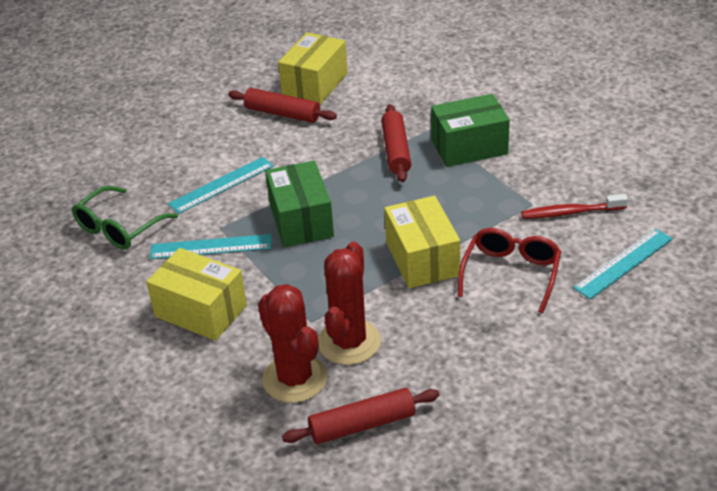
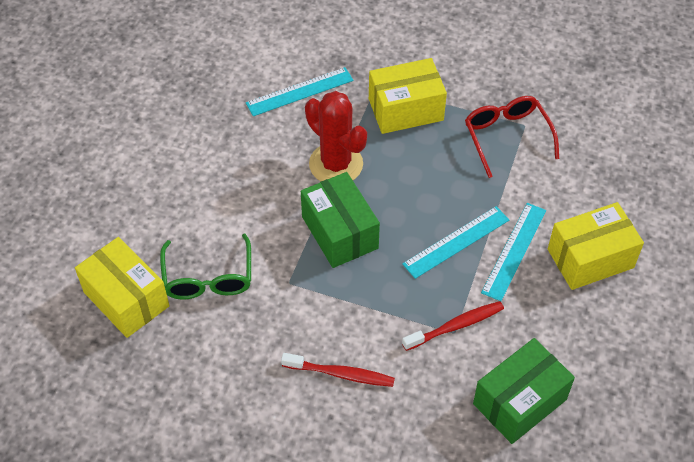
red cactus: 2 -> 1
red rolling pin: 3 -> 0
red toothbrush: 1 -> 2

